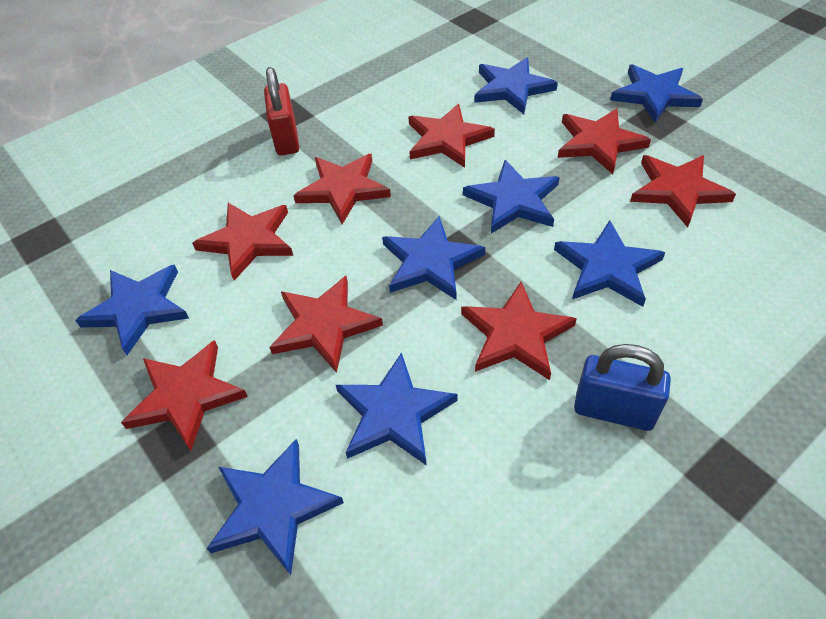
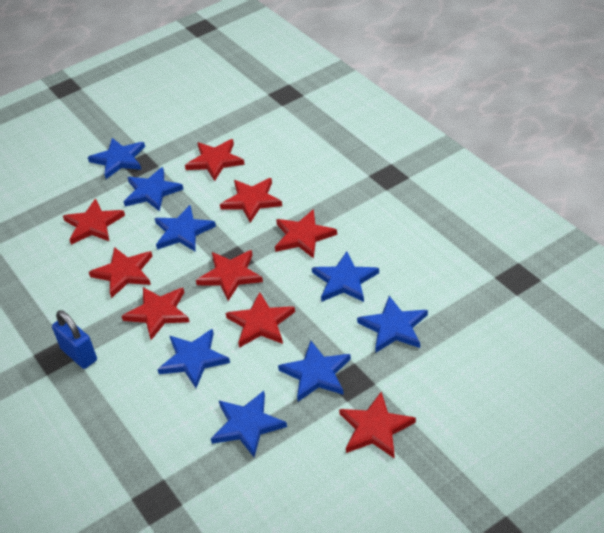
red padlock: 1 -> 0
red star: 8 -> 9

